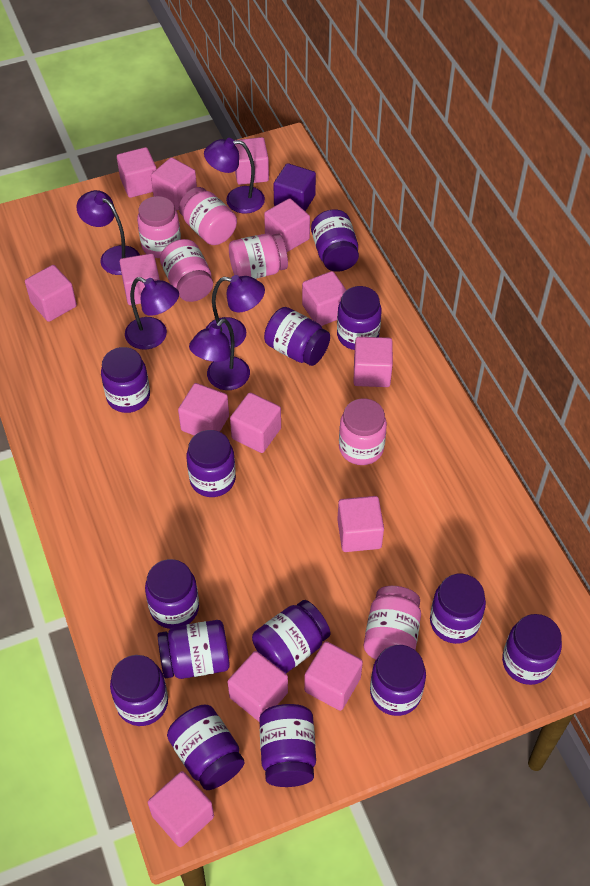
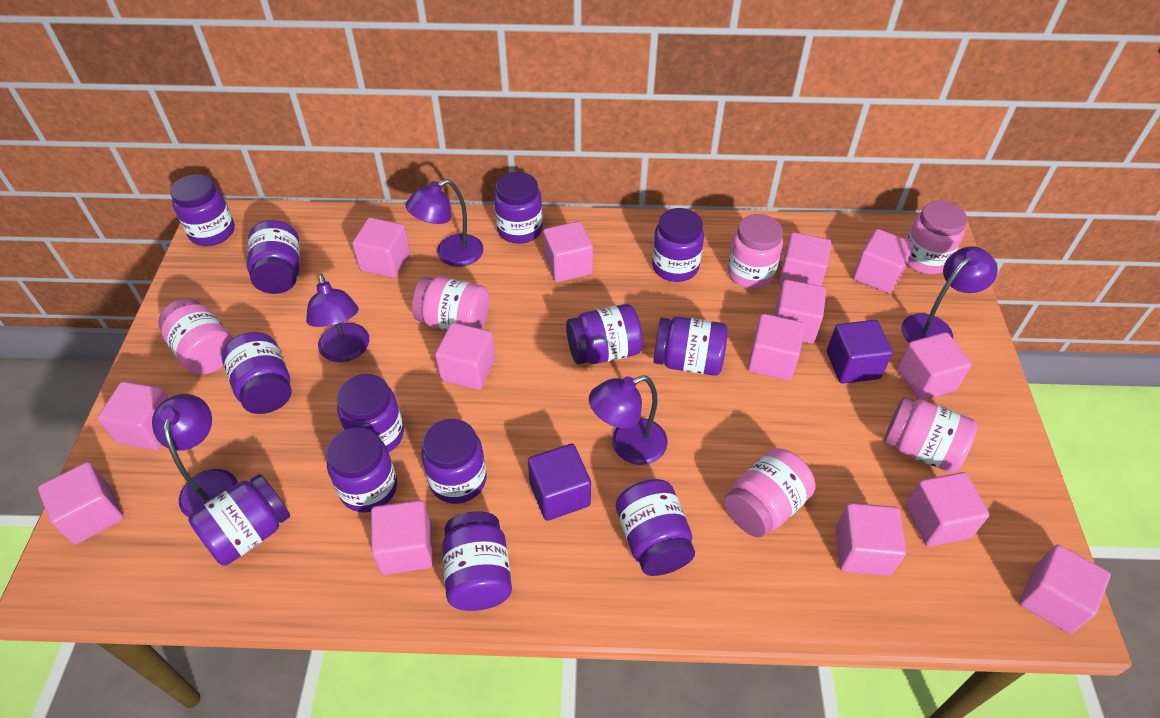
purple cube: 1 -> 2
purple jar: 14 -> 13

